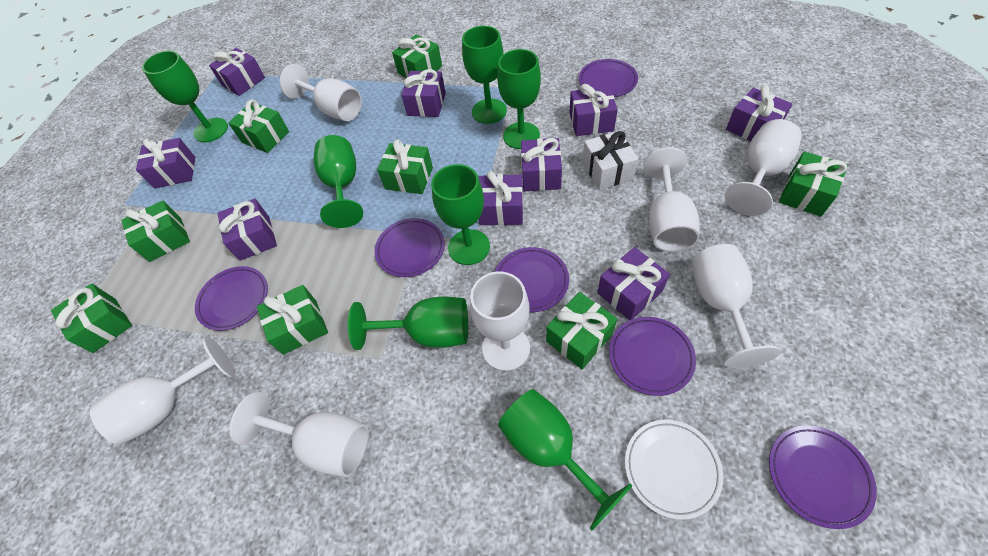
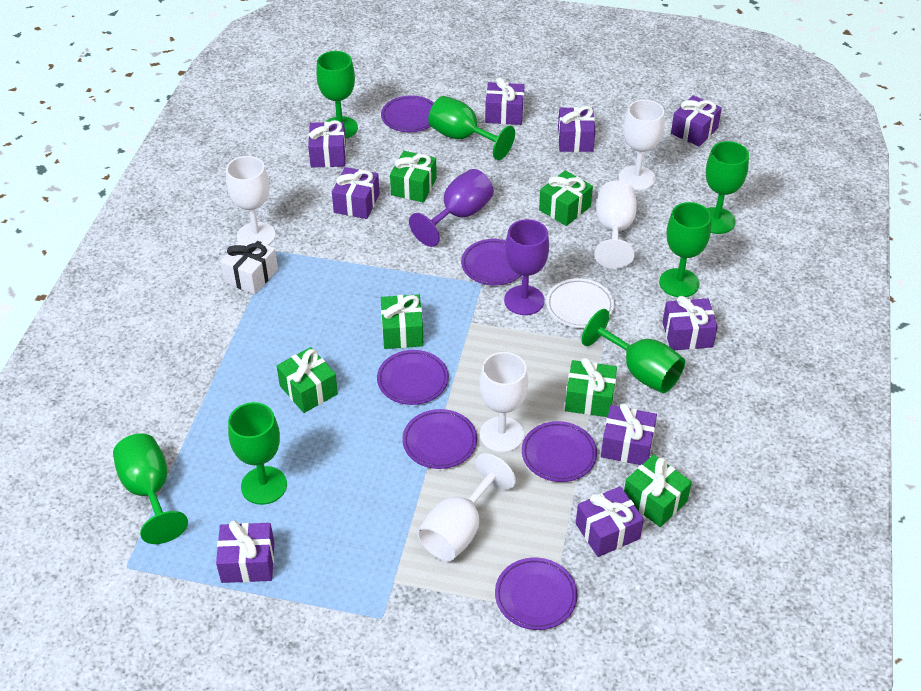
green gift: 8 -> 6
purple goblet: 0 -> 2
white goblet: 7 -> 5

